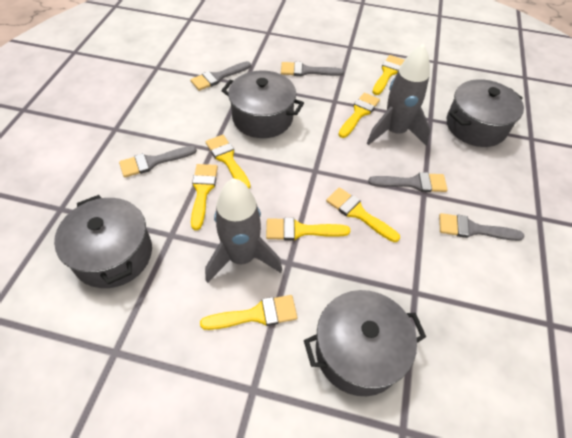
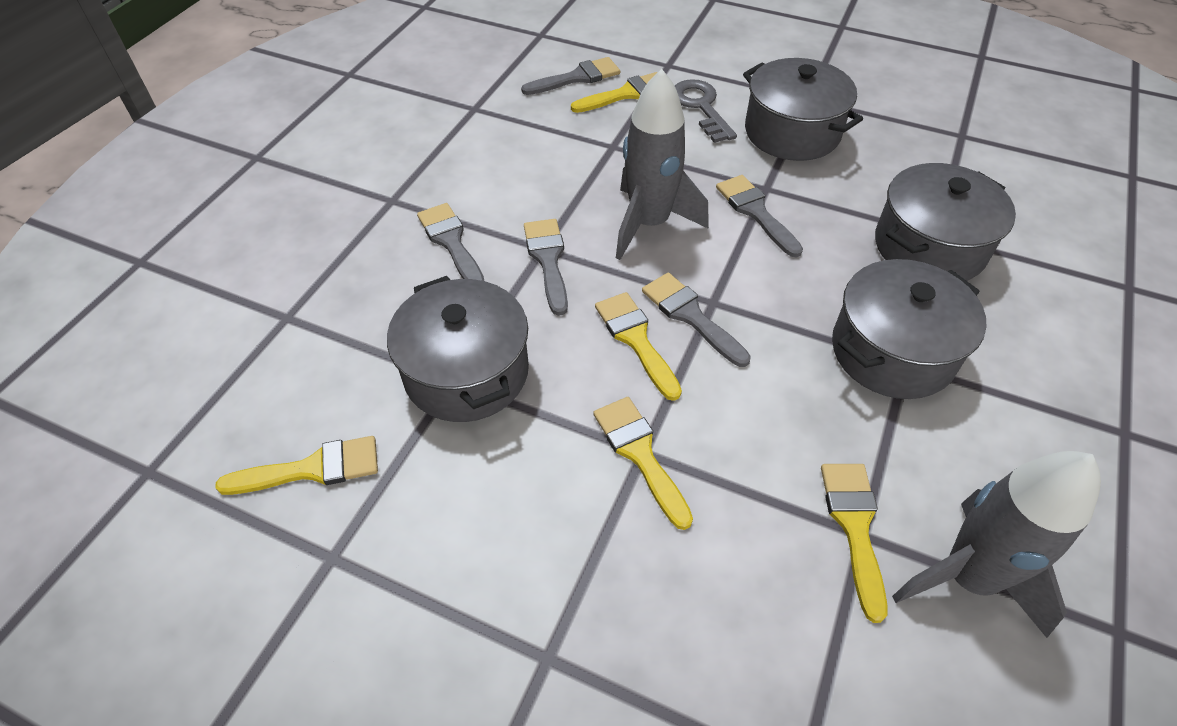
grey key: 0 -> 1
yellow brush: 7 -> 5

